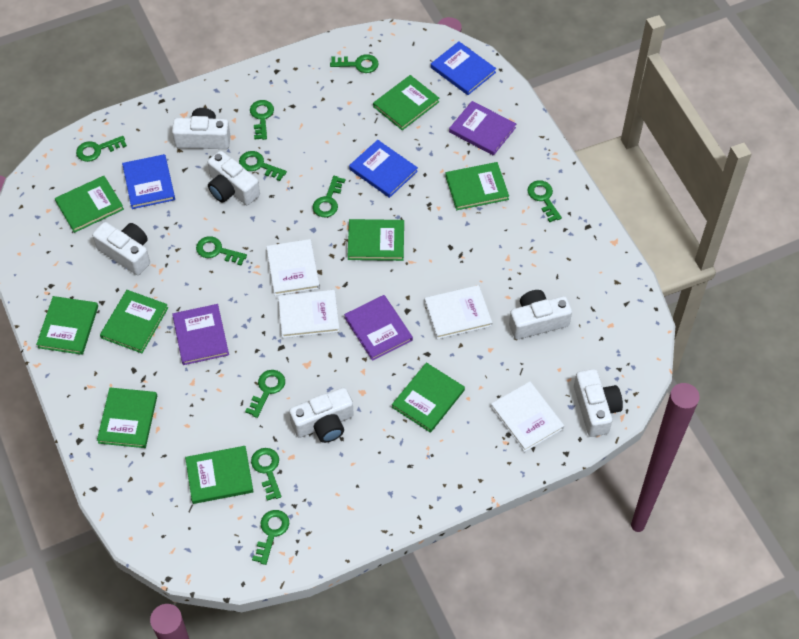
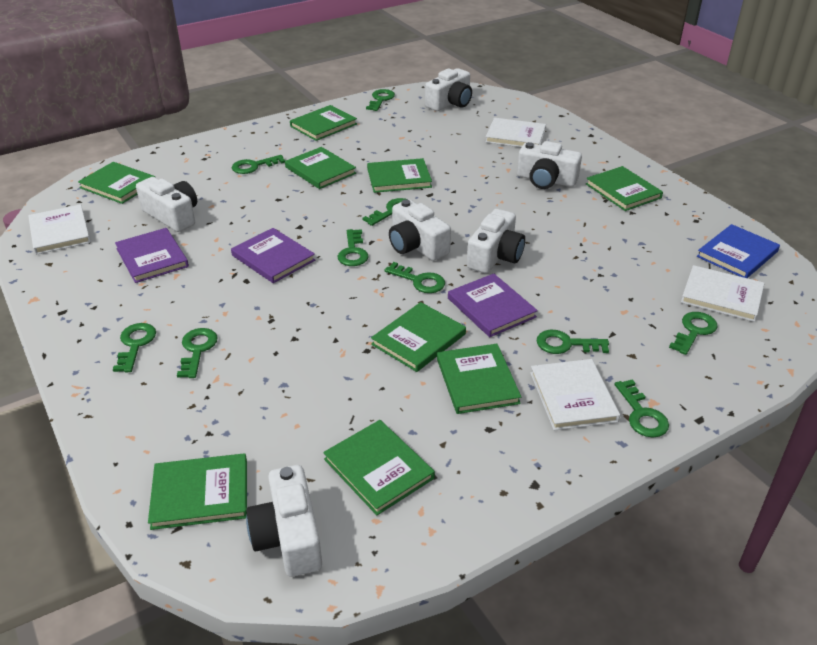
blue book: 3 -> 1

